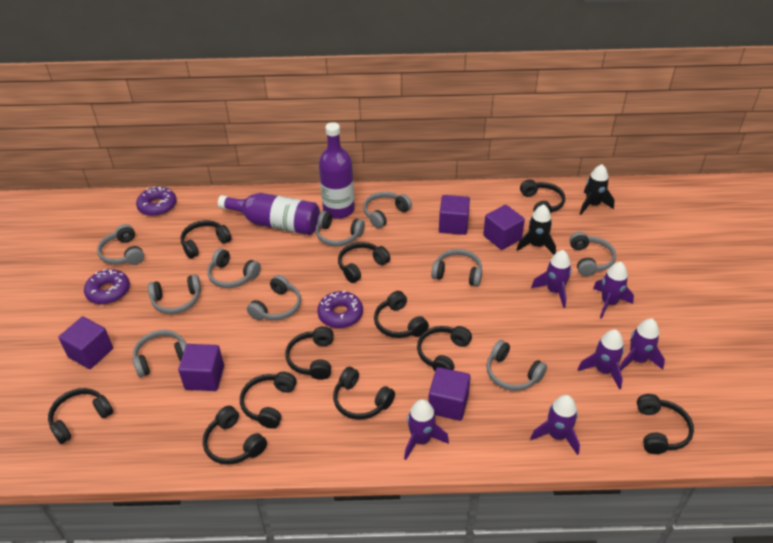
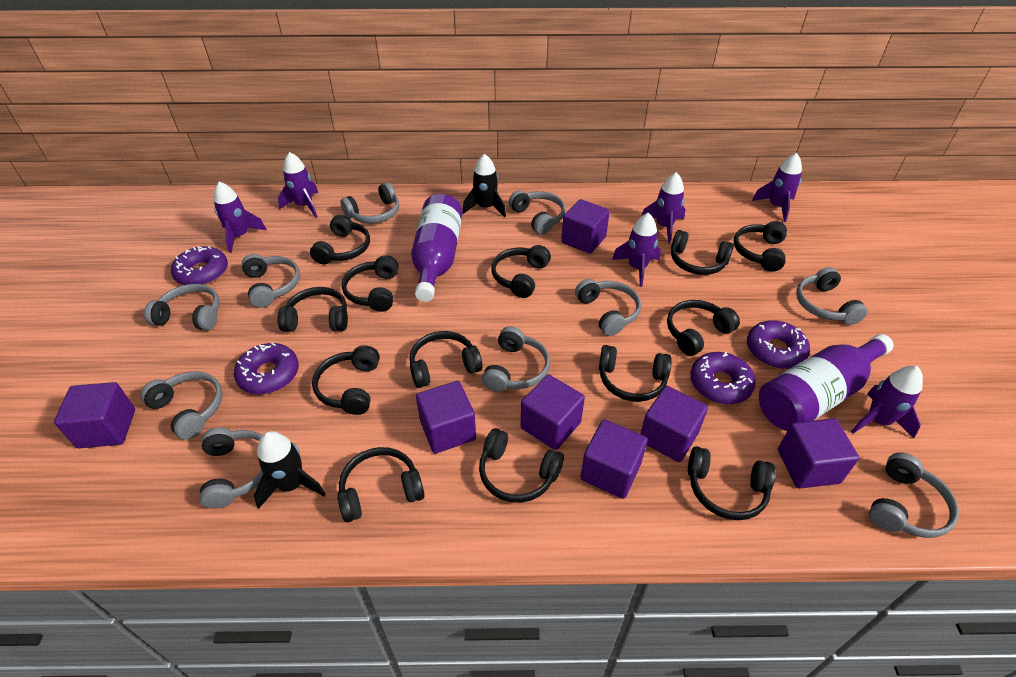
black headphones: 11 -> 13
purple cube: 5 -> 7
purple donut: 3 -> 4

